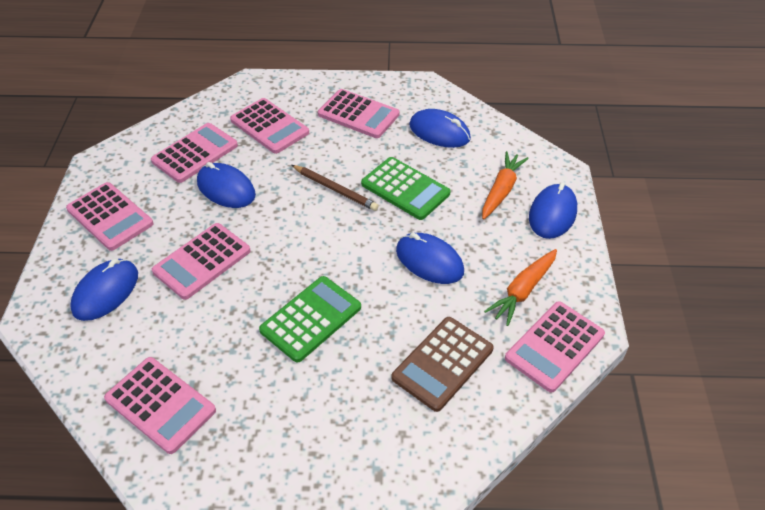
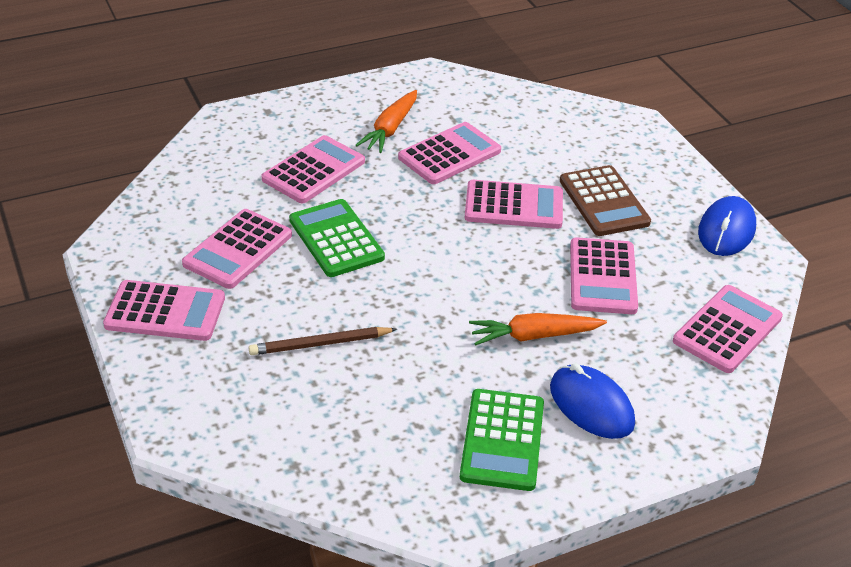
blue mouse: 5 -> 2

